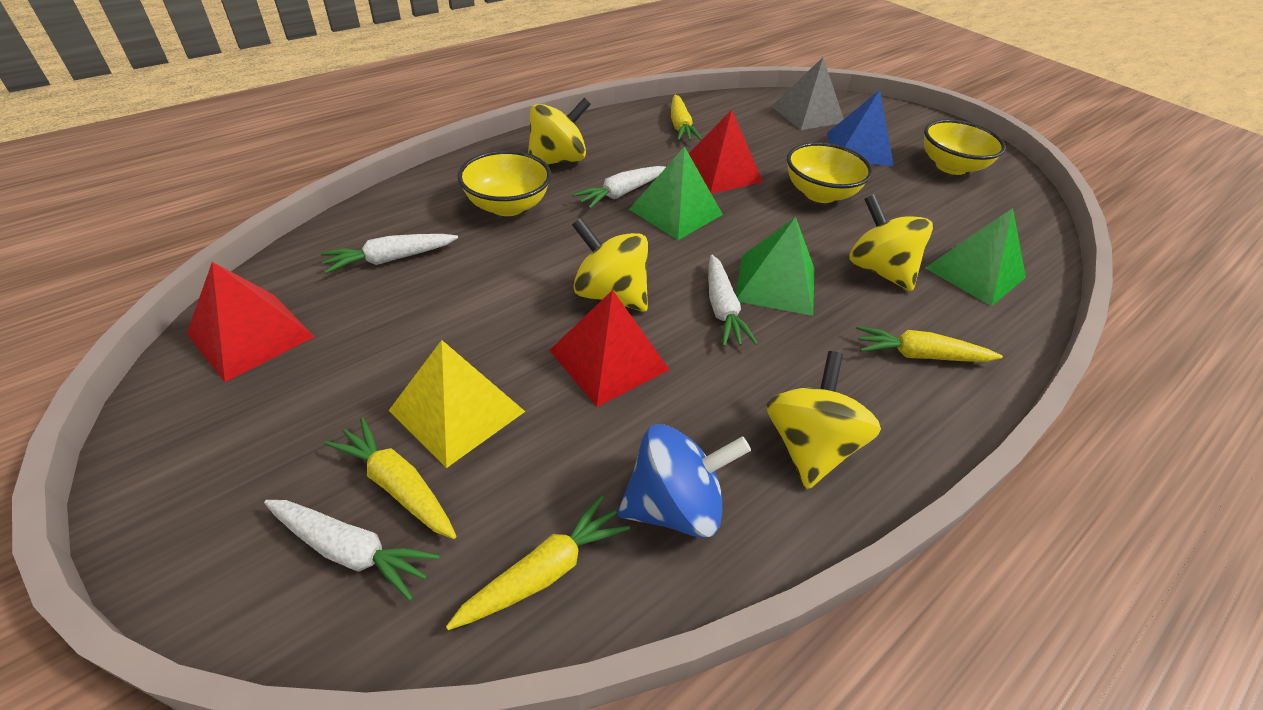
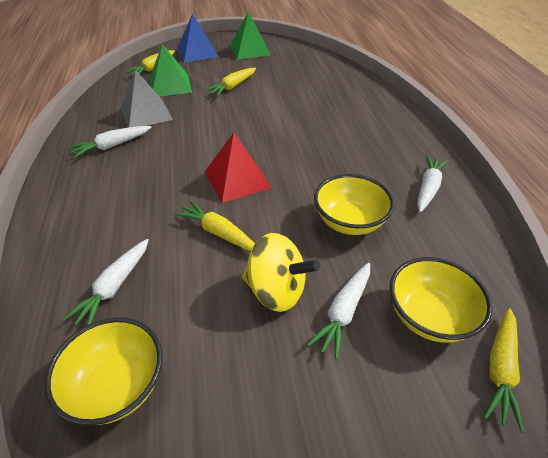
blue spinning top: 1 -> 0
green pyramid: 3 -> 2
red pyramid: 3 -> 1
yellow pyramid: 1 -> 0
yellow spinning top: 4 -> 1

